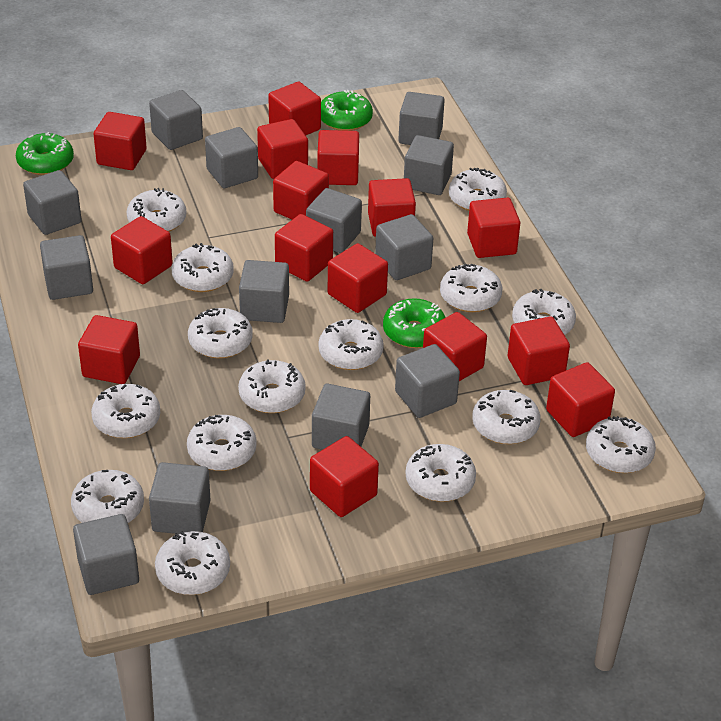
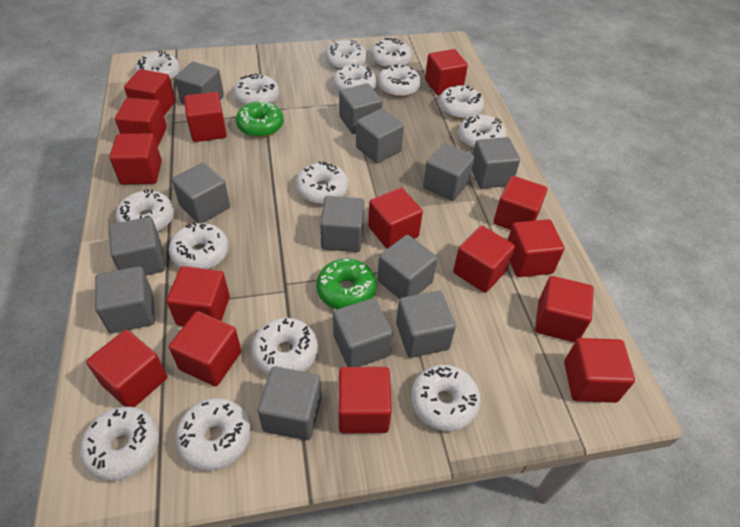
green donut: 3 -> 2

